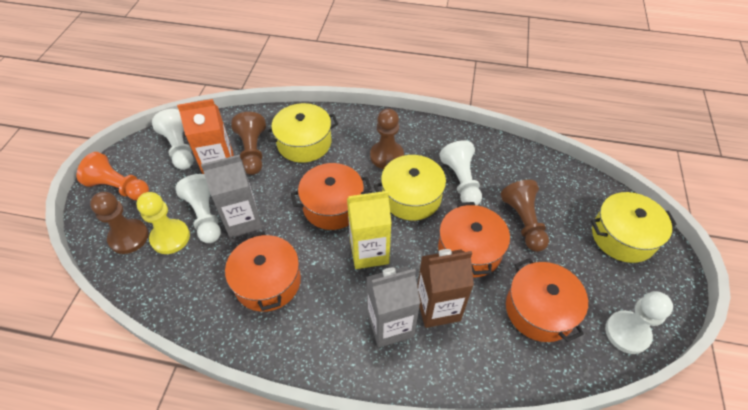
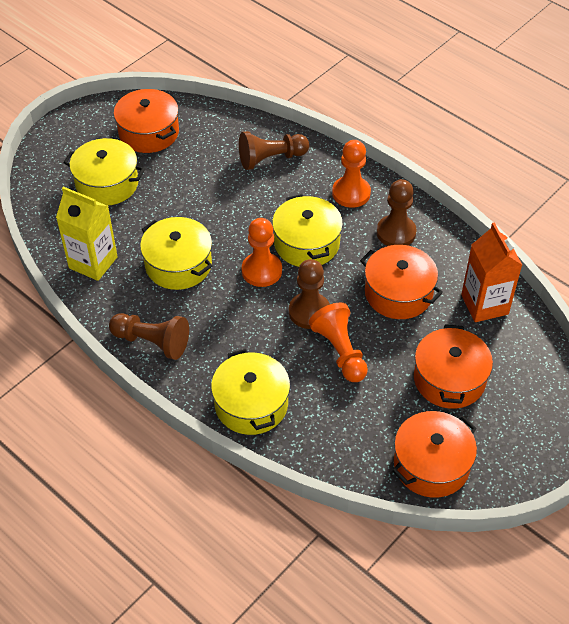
brown carton: 1 -> 0
grey carton: 2 -> 0
orange pawn: 1 -> 3
white pawn: 4 -> 0
yellow pawn: 1 -> 0
yellow pot: 3 -> 4

